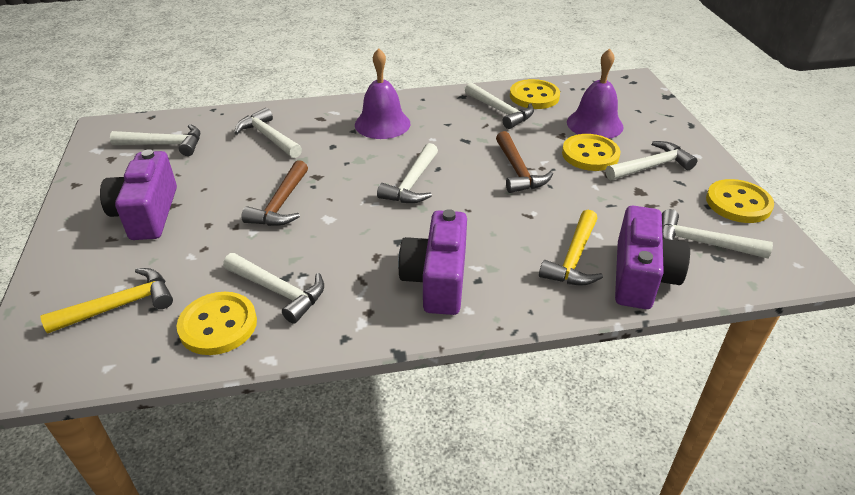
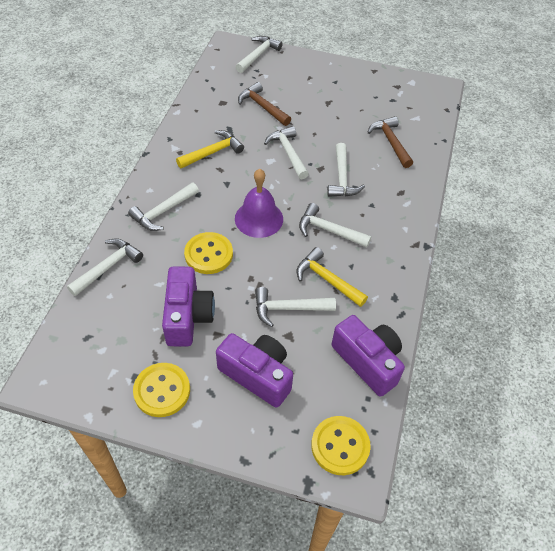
purple bell: 2 -> 1
yellow button: 4 -> 3

